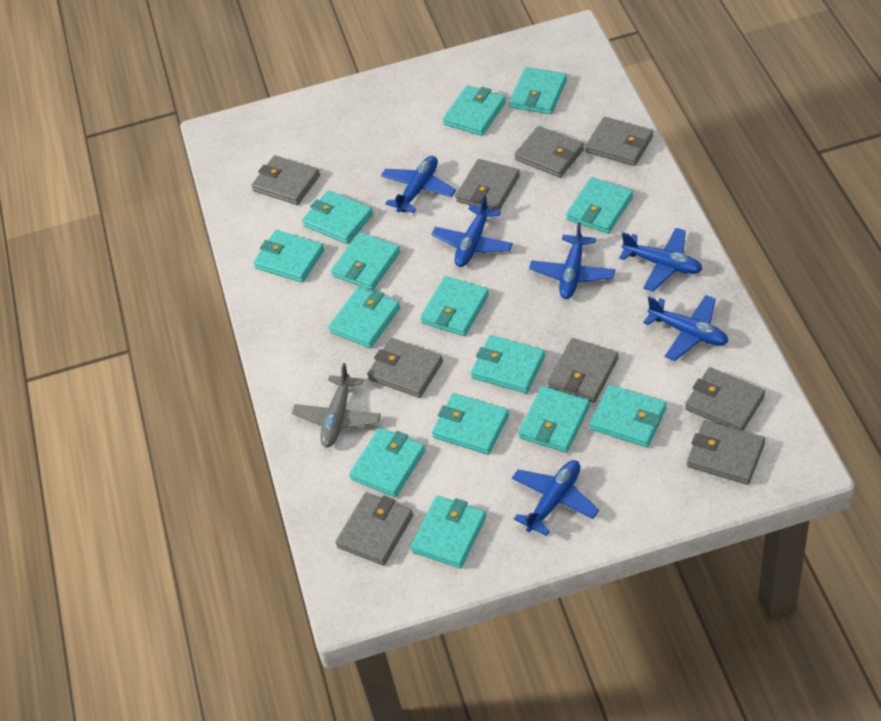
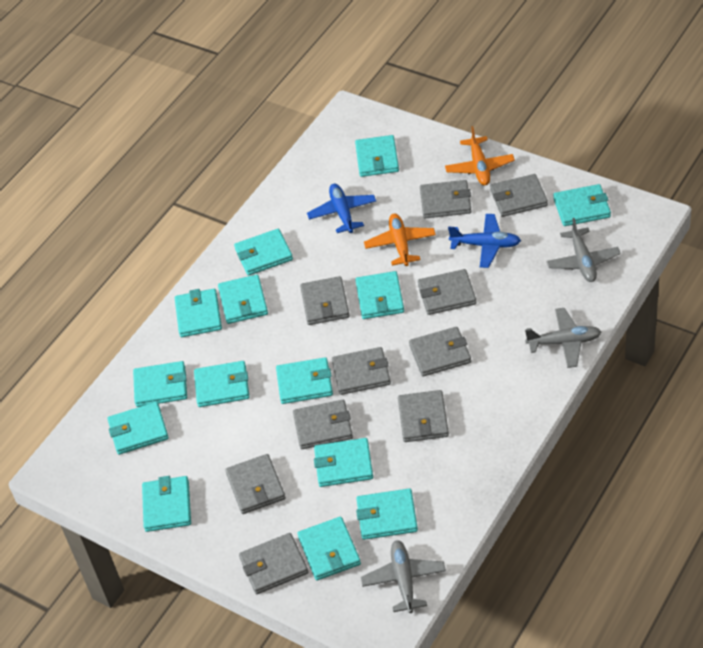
blue plane: 6 -> 2
grey plane: 1 -> 3
grey wallet: 9 -> 10
orange plane: 0 -> 2

